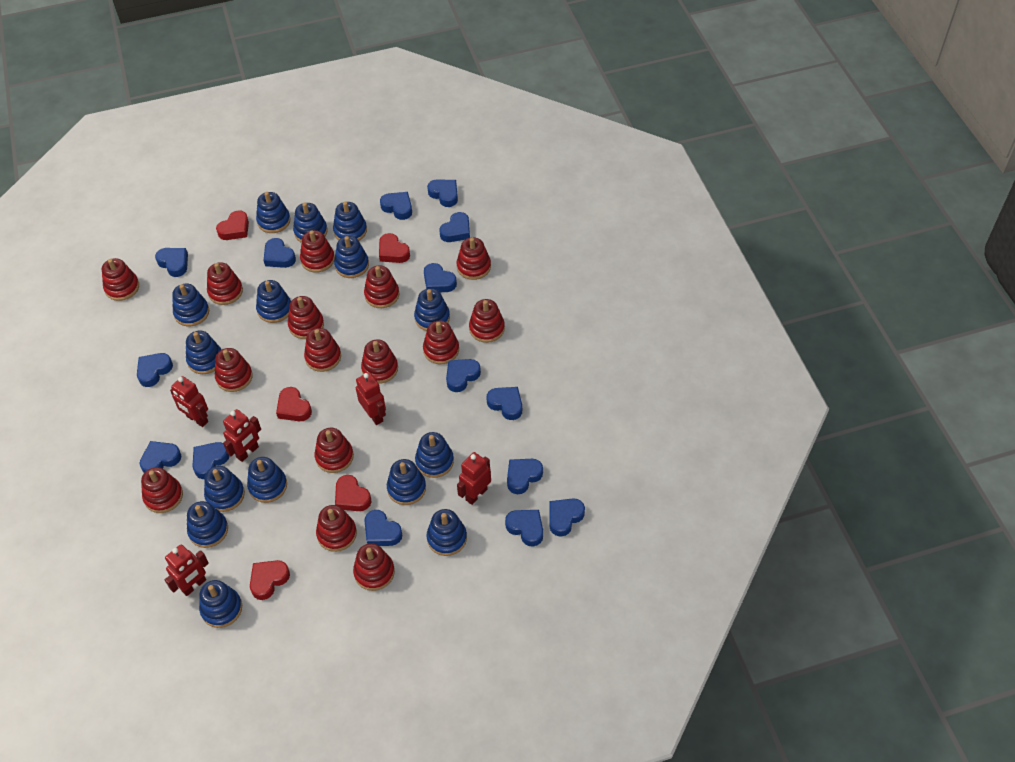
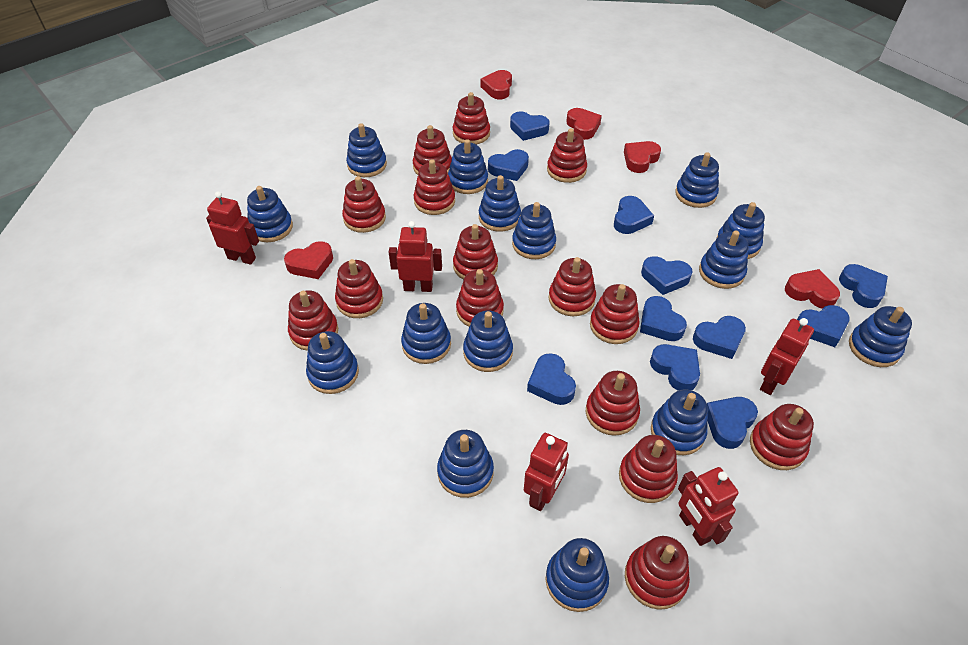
blue heart: 15 -> 11

